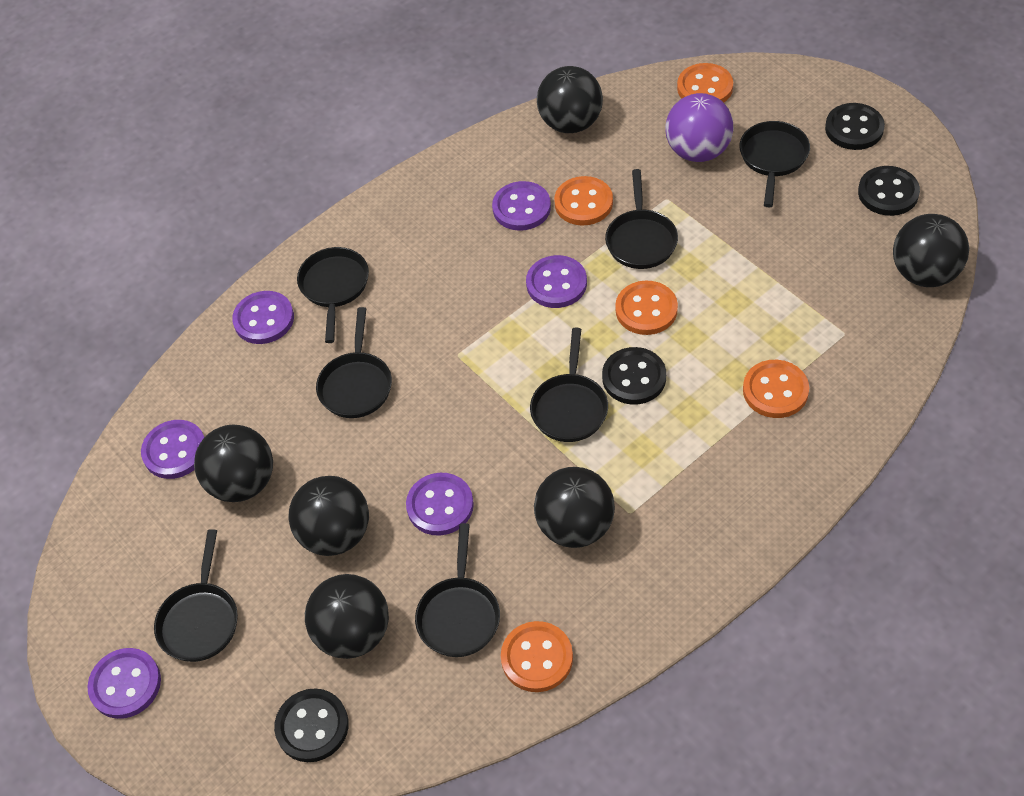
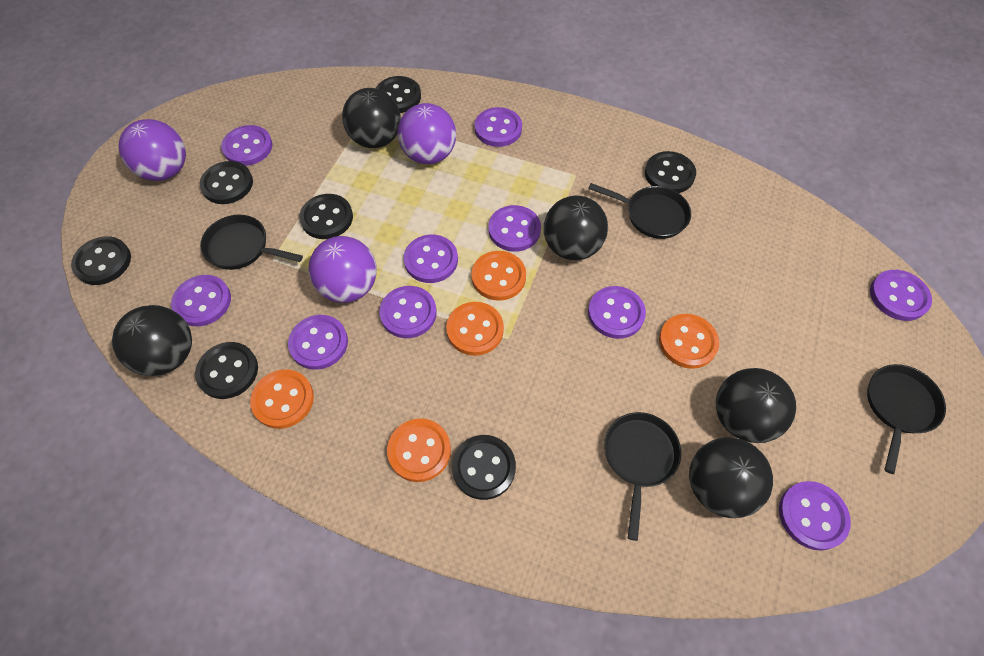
black ball: 6 -> 5
black button: 4 -> 7
black pan: 7 -> 4
purple ball: 1 -> 3
purple button: 6 -> 10

